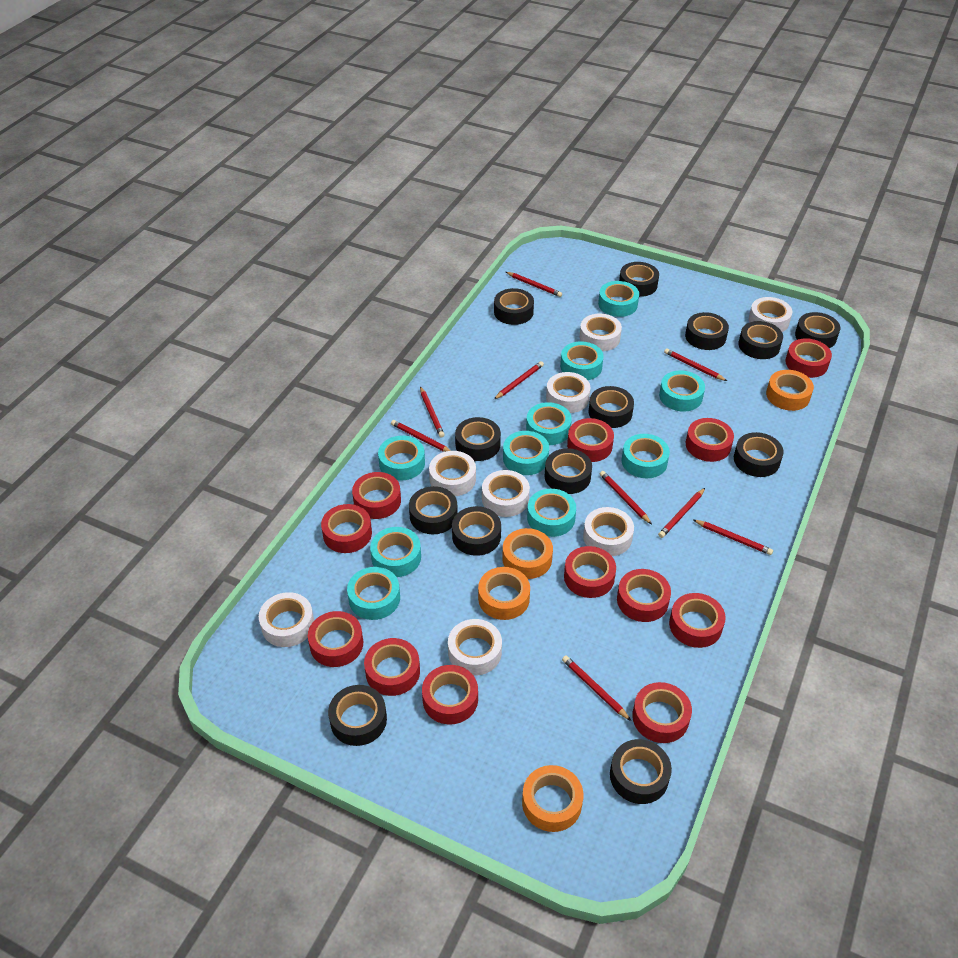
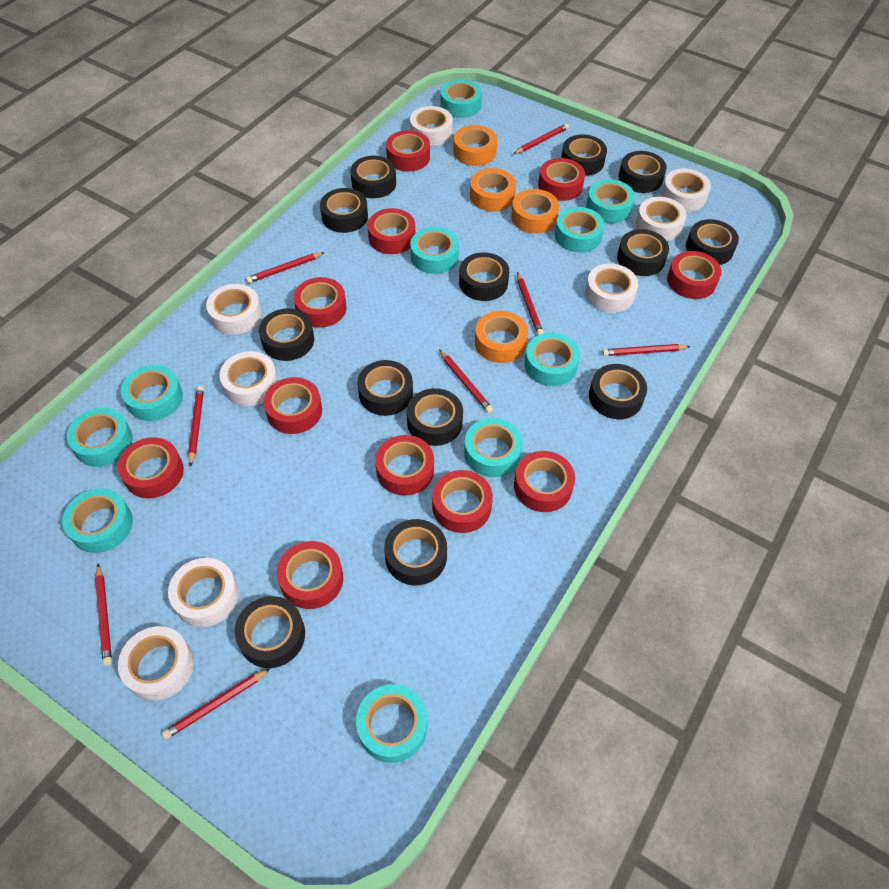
red pencil: 9 -> 8
red tape: 12 -> 11

